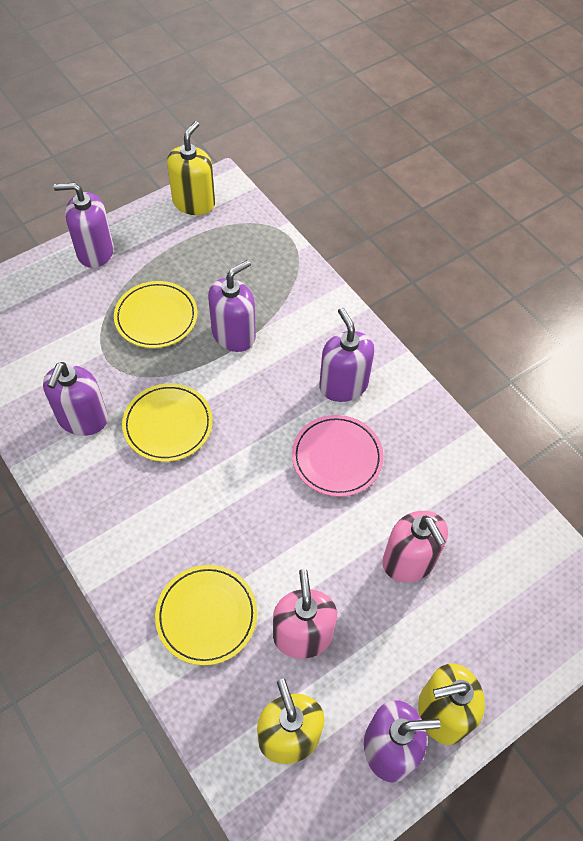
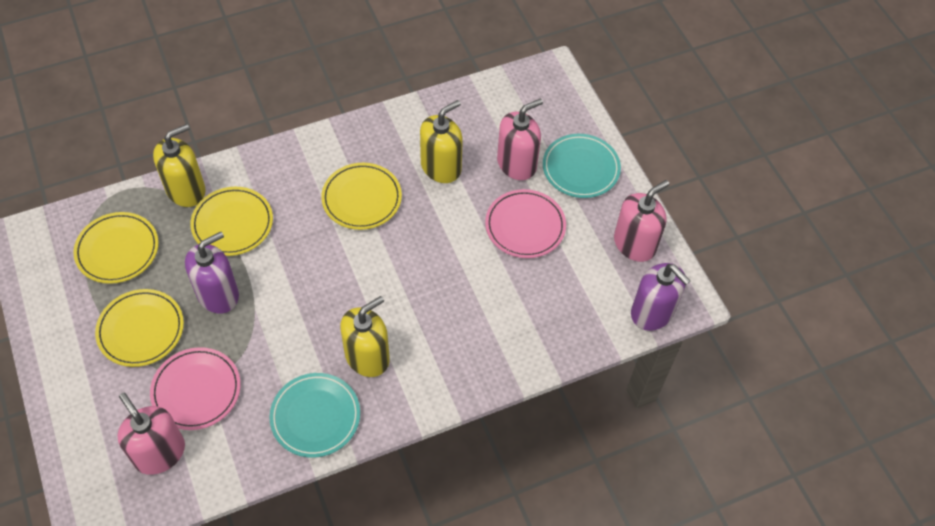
pink plate: 1 -> 2
pink soap dispenser: 2 -> 3
purple soap dispenser: 5 -> 2
turquoise plate: 0 -> 2
yellow plate: 3 -> 4

